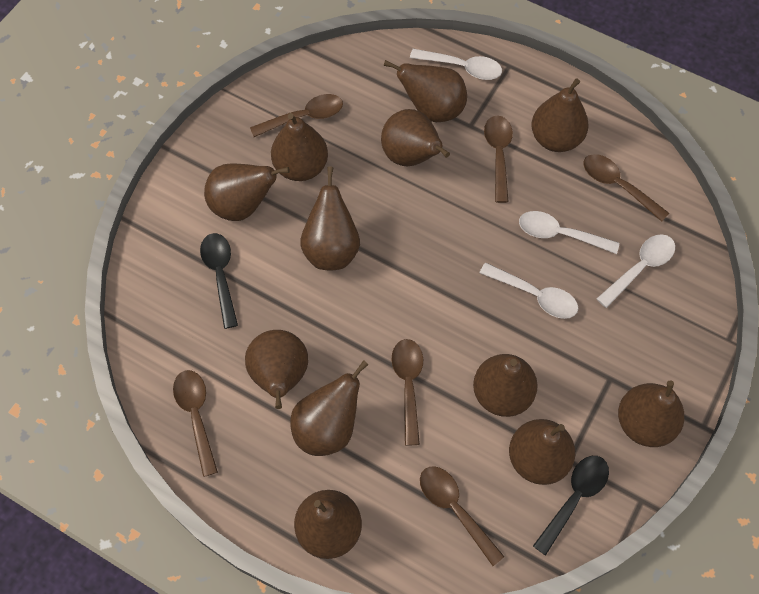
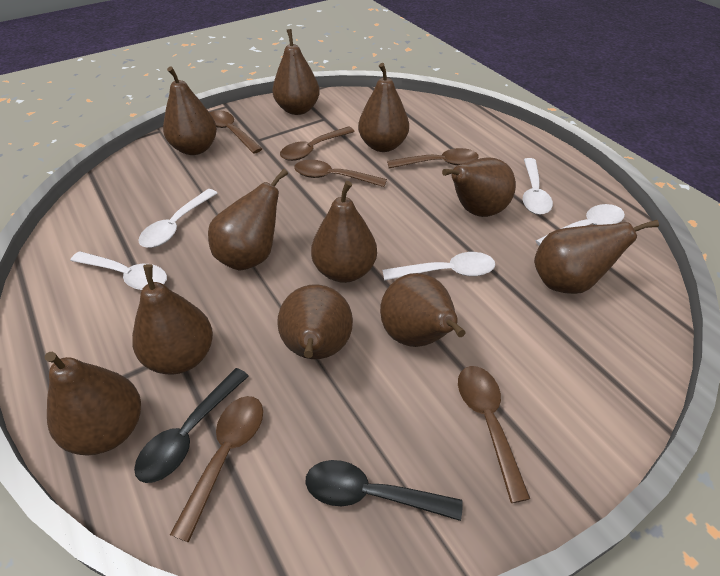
brown pear: 12 -> 11
white spoon: 4 -> 5

